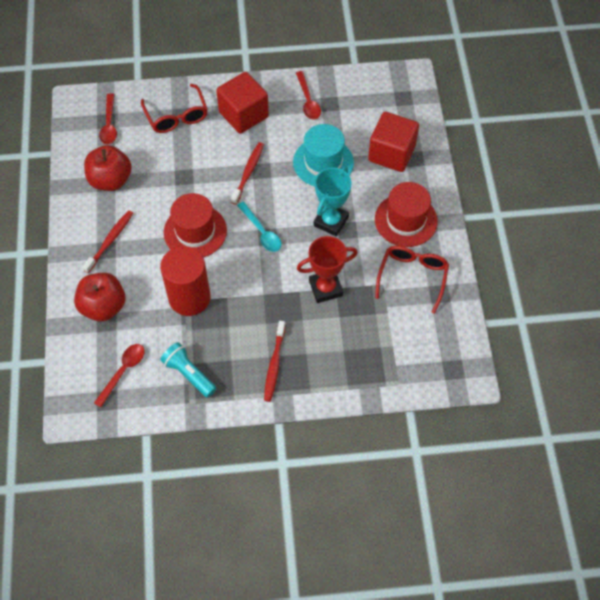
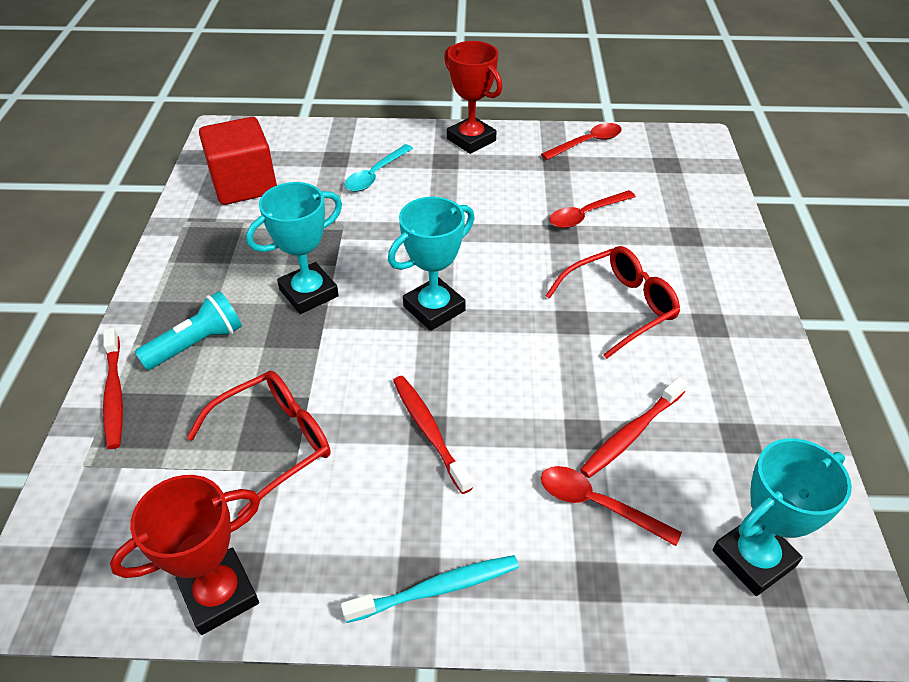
red apple: 2 -> 0
red cube: 2 -> 1
red cylinder: 1 -> 0
red hat: 2 -> 0
red trophy: 1 -> 2
turquoise hat: 1 -> 0
turquoise toothbrush: 0 -> 1
turquoise trophy: 1 -> 3

